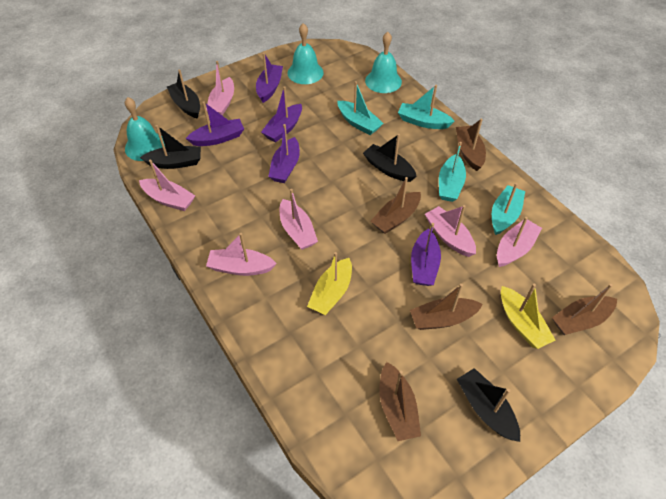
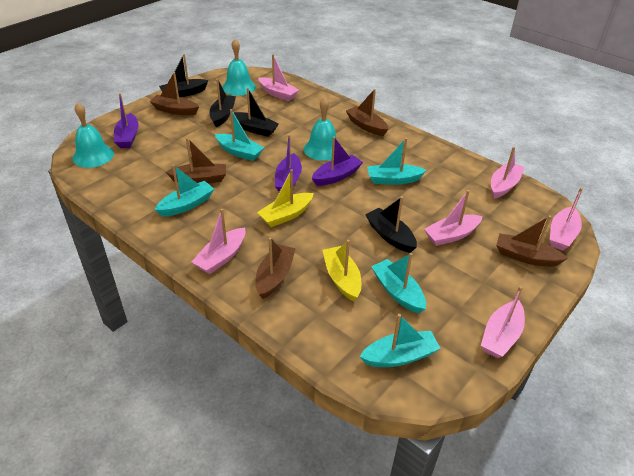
purple boat: 5 -> 3
turquoise boat: 4 -> 5

